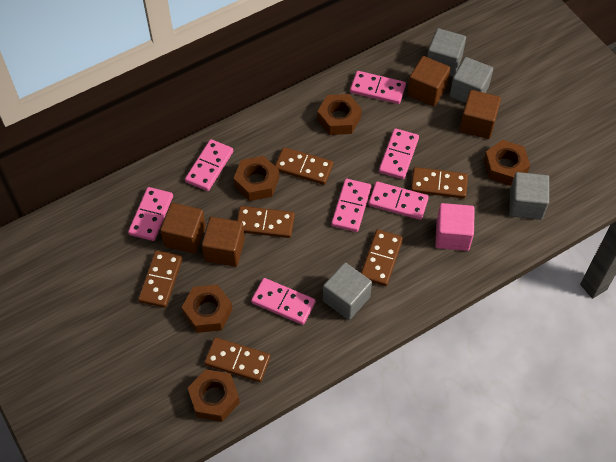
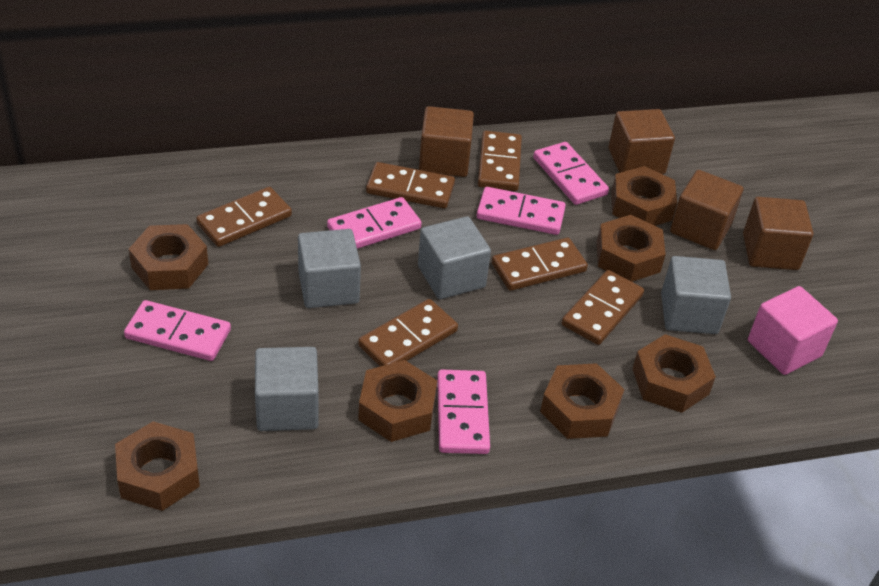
brown nut: 5 -> 7
pink domino: 7 -> 5

